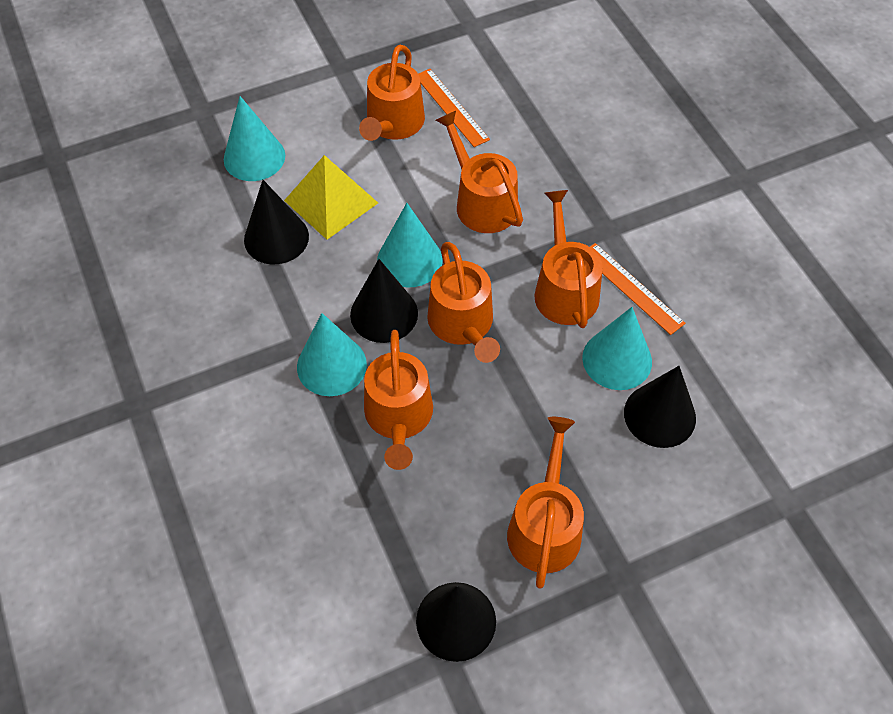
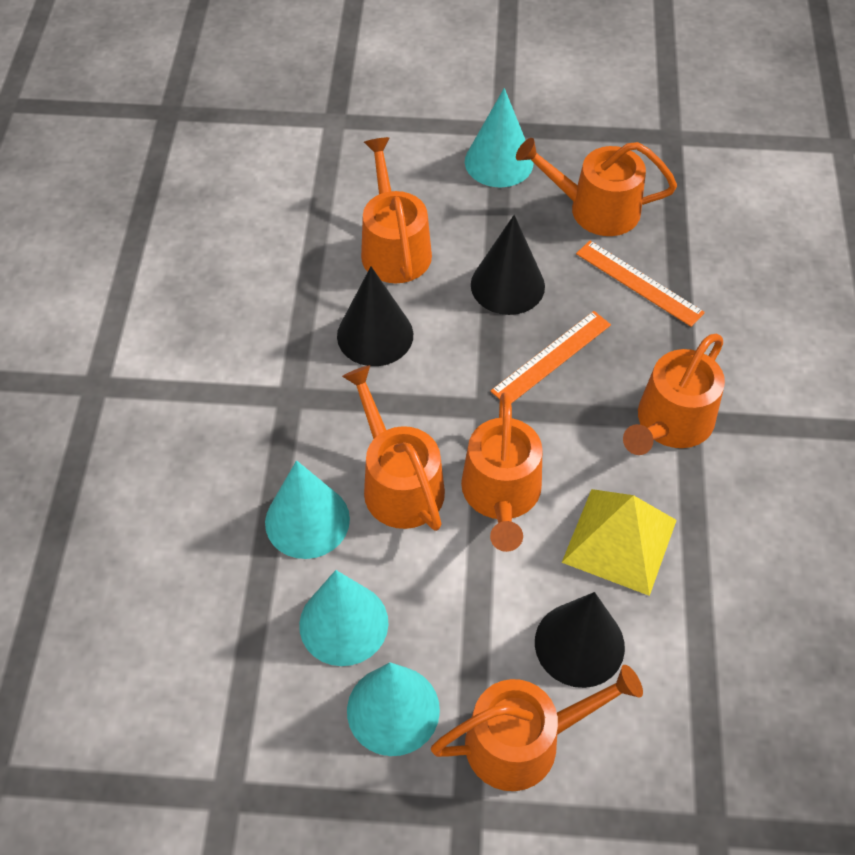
black cone: 4 -> 3

